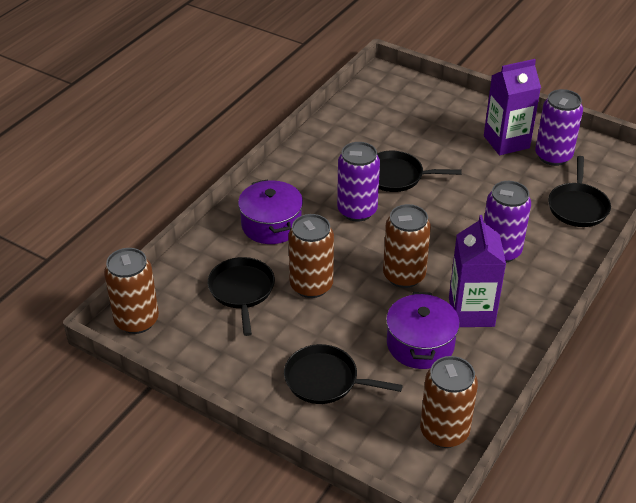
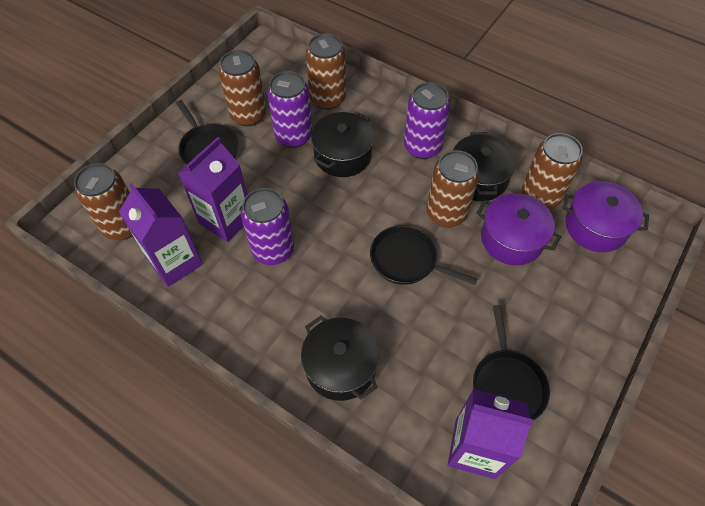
black pan: 4 -> 3
black pot: 0 -> 3
brown can: 4 -> 5
purple carton: 2 -> 3

